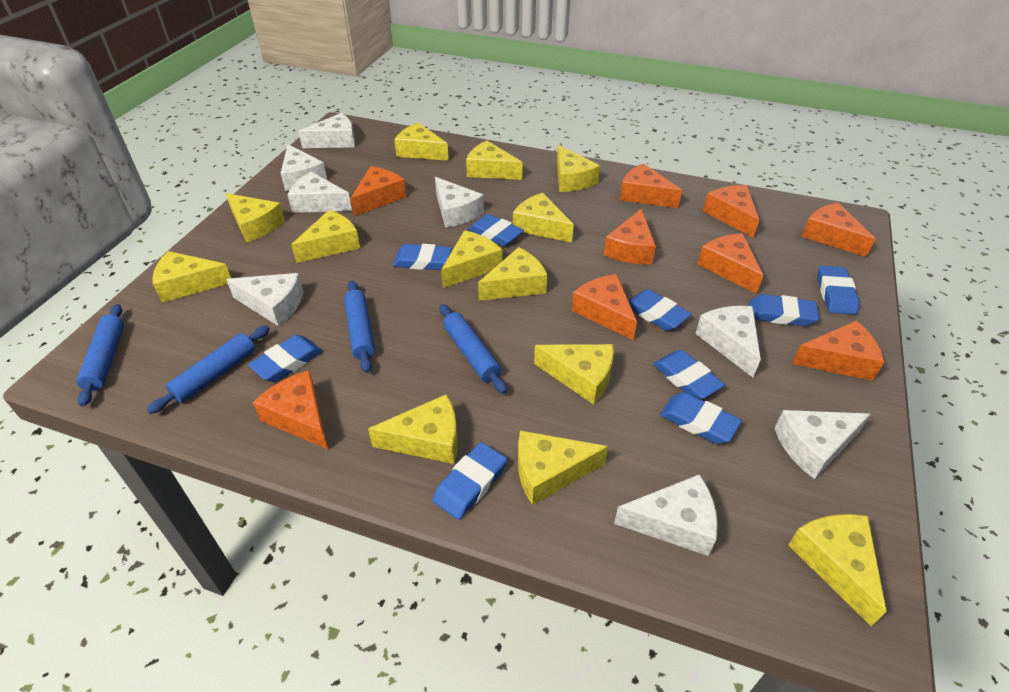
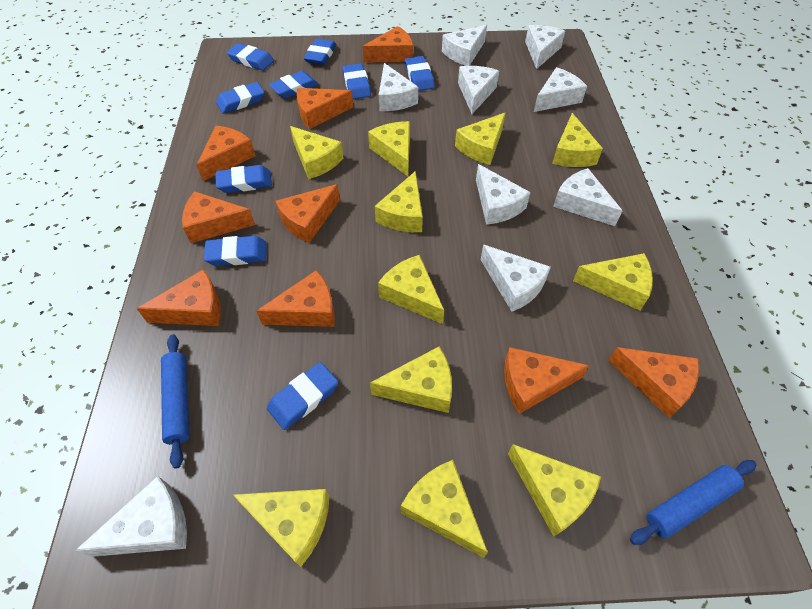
blue rolling pin: 4 -> 2
white cheese: 8 -> 9
yellow cheese: 13 -> 11

